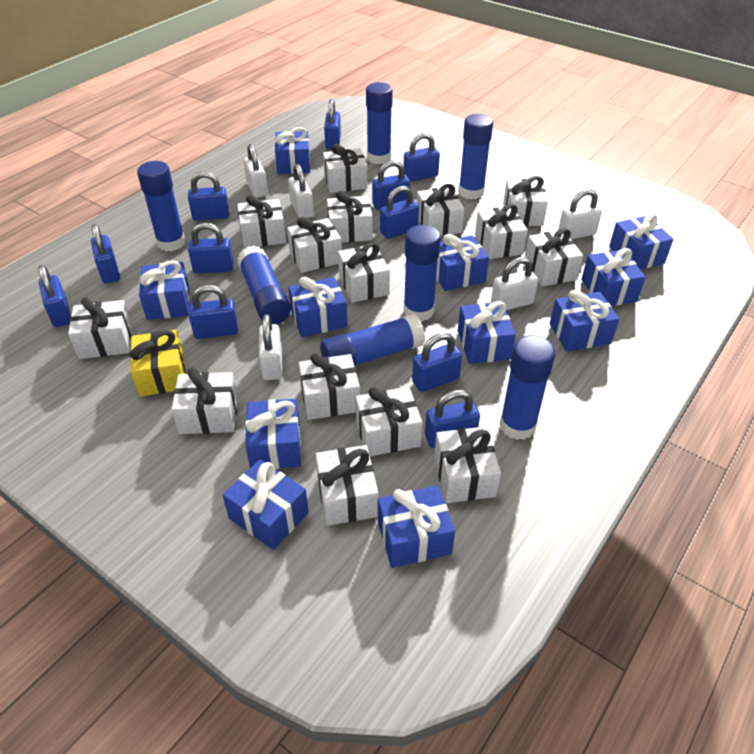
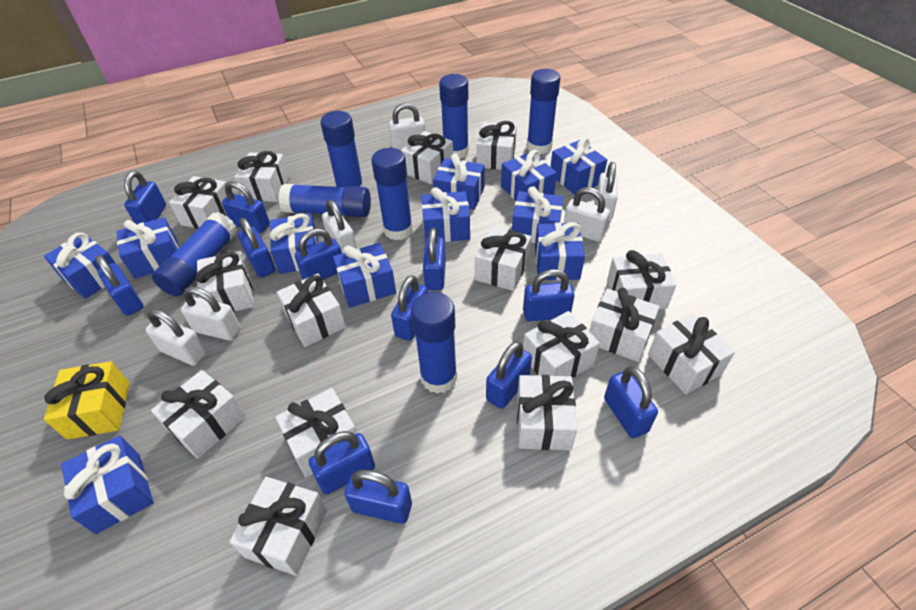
blue padlock: 11 -> 12
white padlock: 5 -> 6

